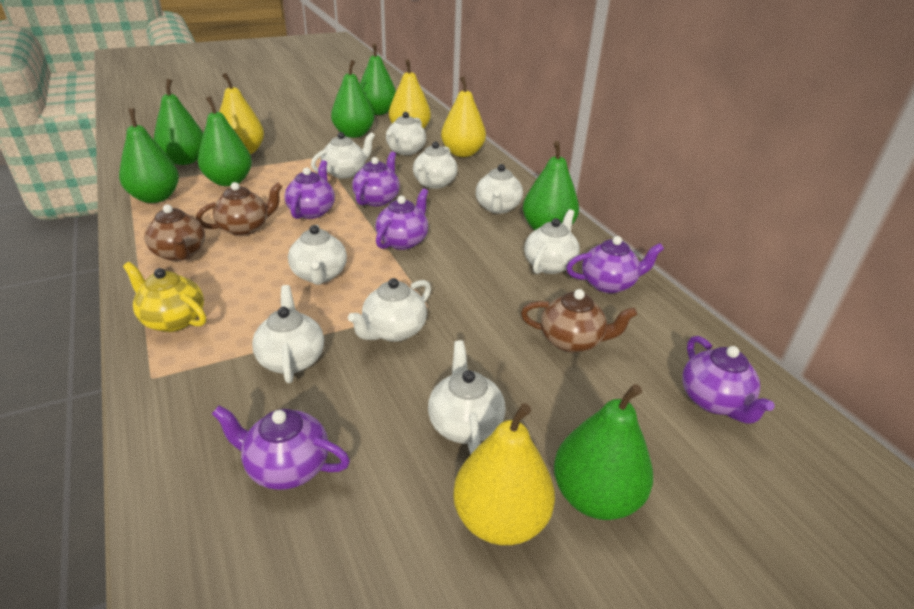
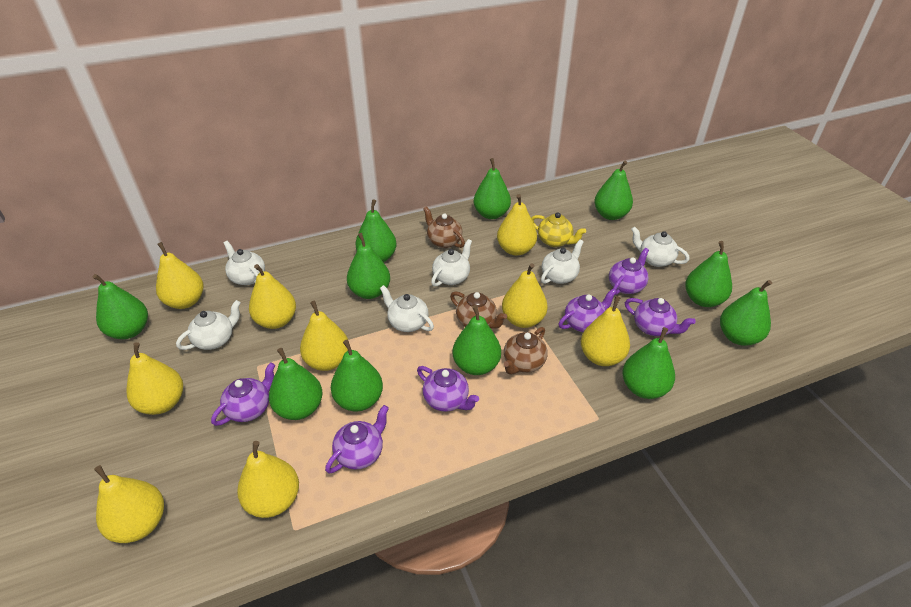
green pear: 7 -> 11
white teapot: 9 -> 6
yellow pear: 4 -> 9

